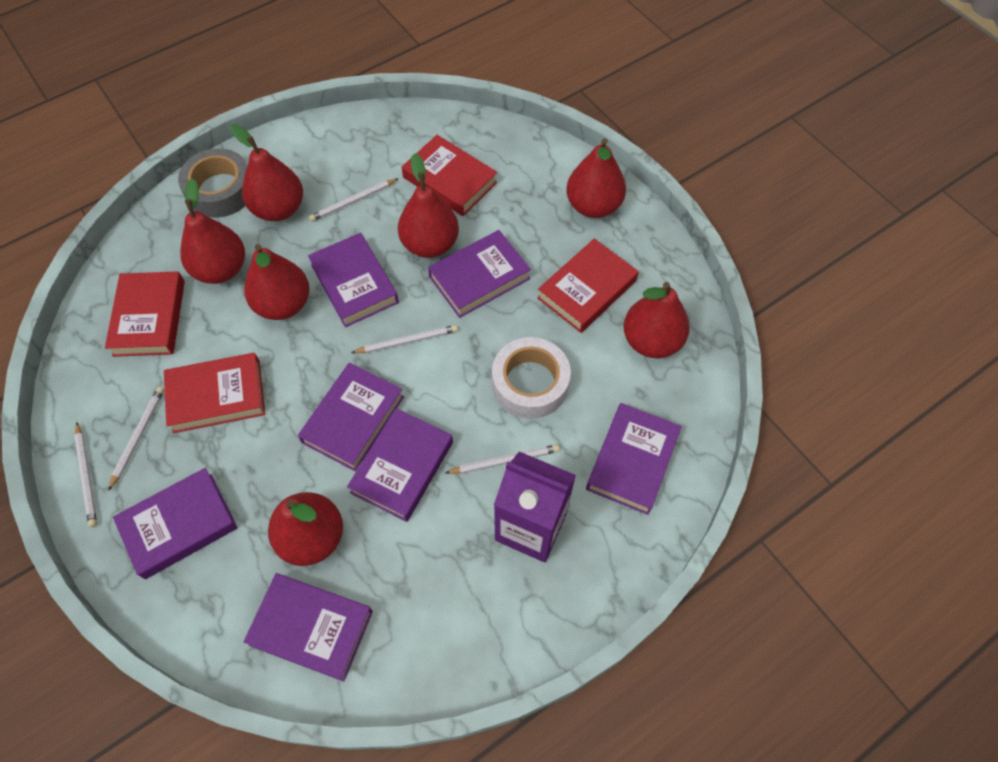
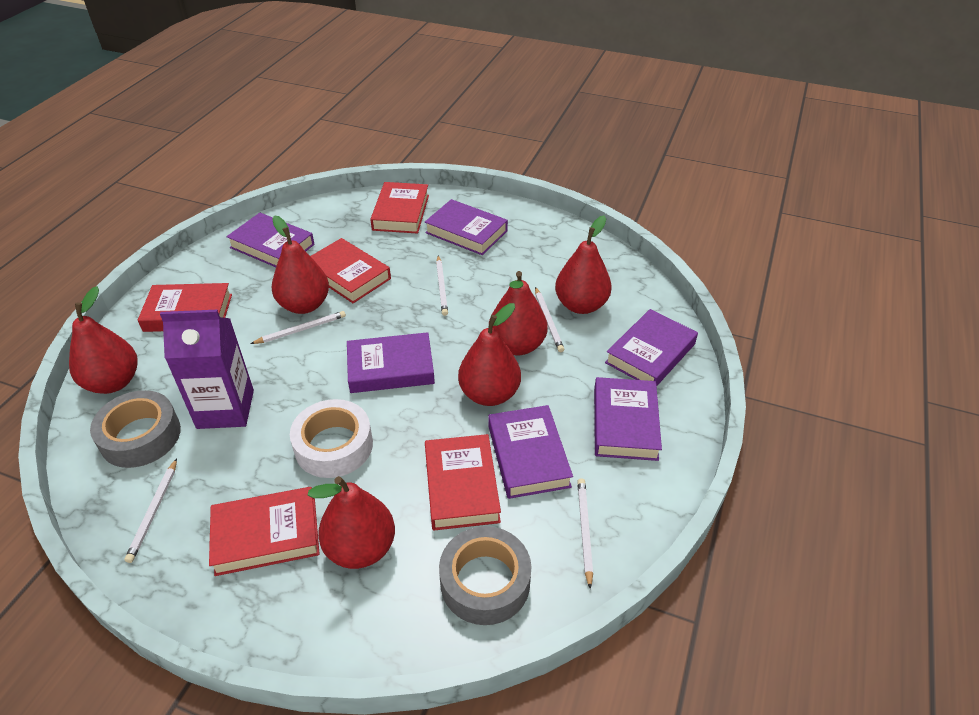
grey tape: 1 -> 2
purple book: 7 -> 6
red book: 4 -> 5
red pear: 7 -> 6

